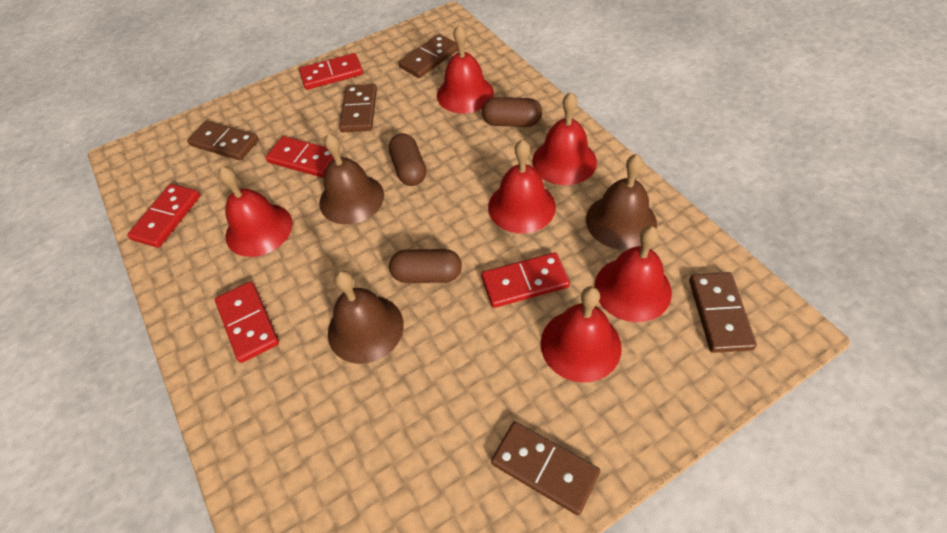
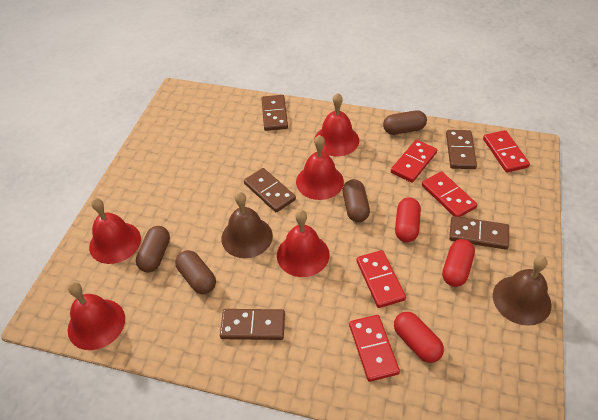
brown bell: 3 -> 2
brown capsule: 3 -> 4
red bell: 6 -> 5
red capsule: 0 -> 3

